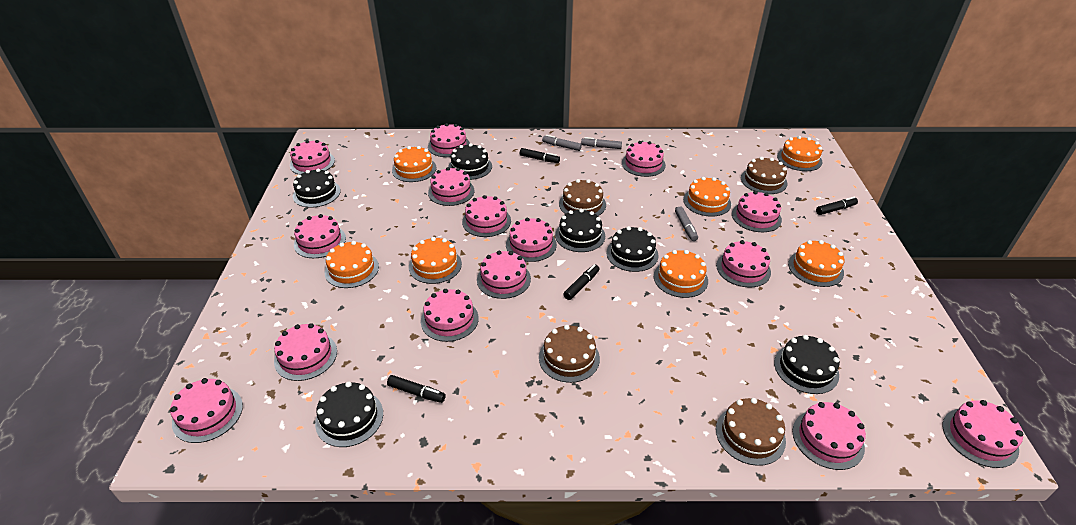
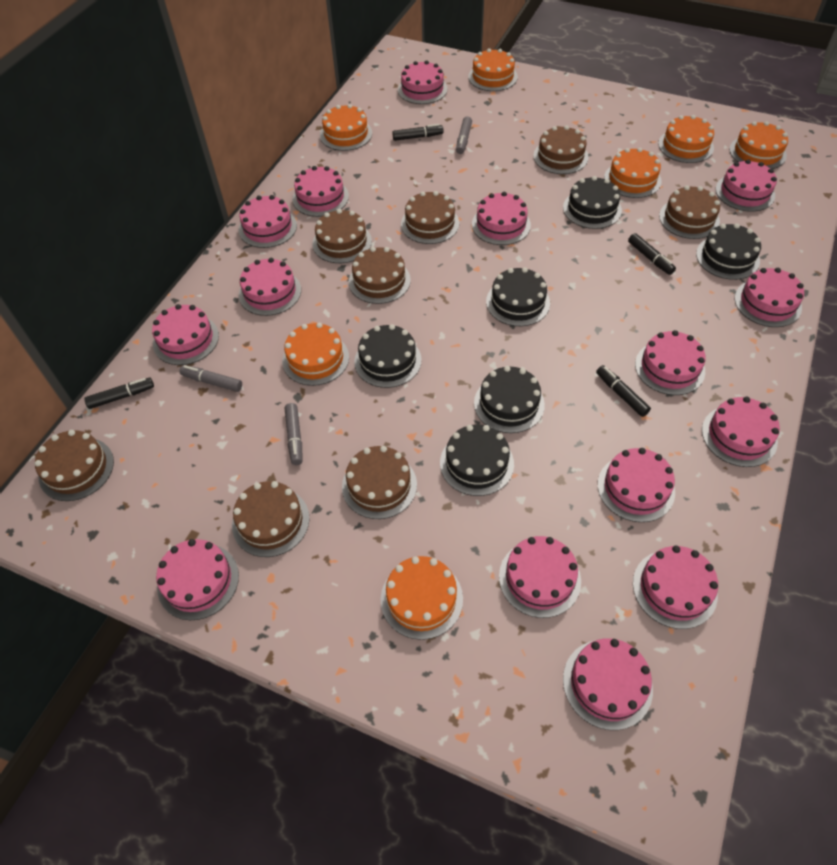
brown cake: 4 -> 8

